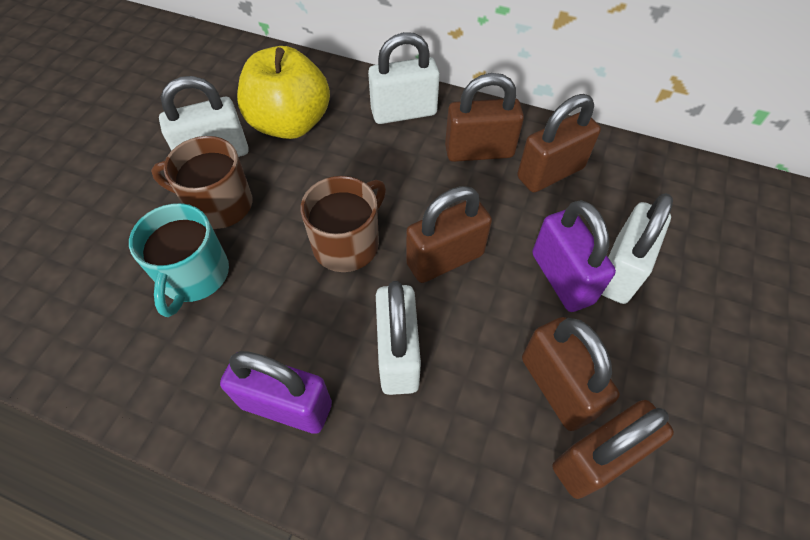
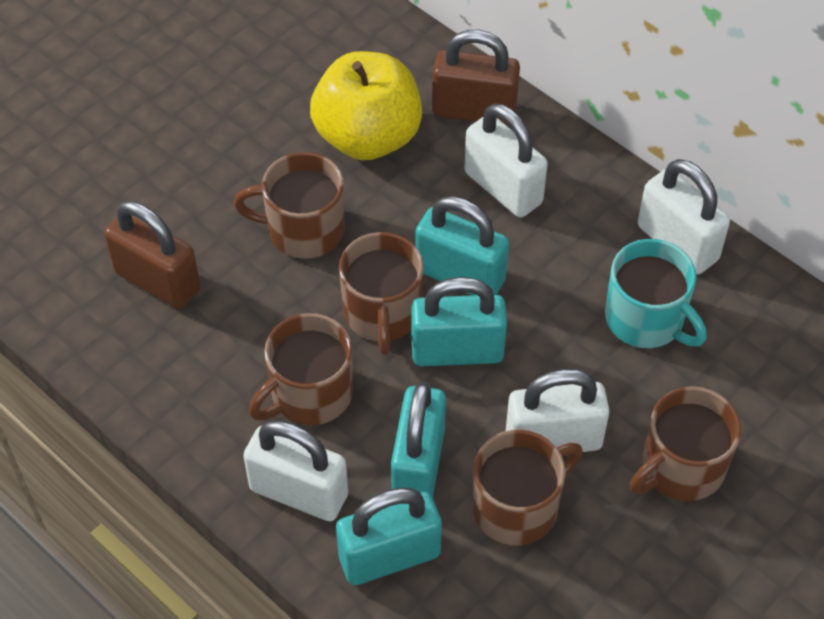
brown mug: 2 -> 5
brown padlock: 5 -> 2
purple padlock: 2 -> 0
turquoise padlock: 0 -> 4

